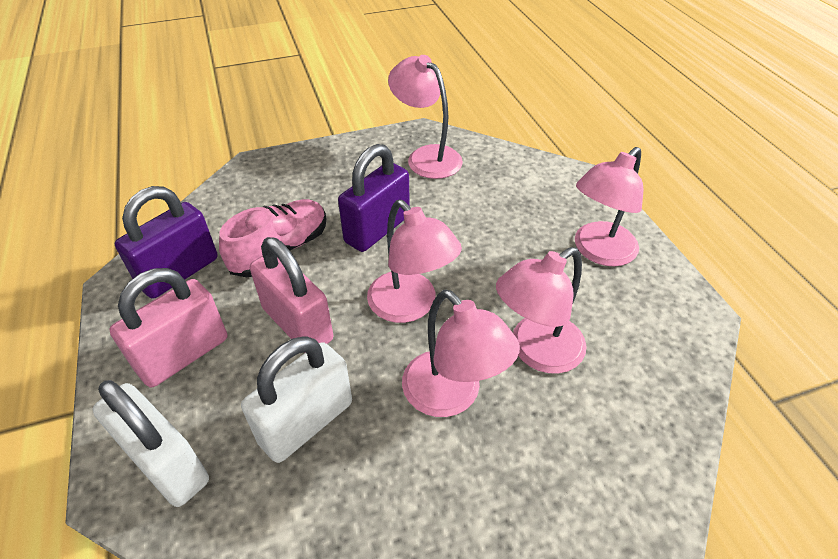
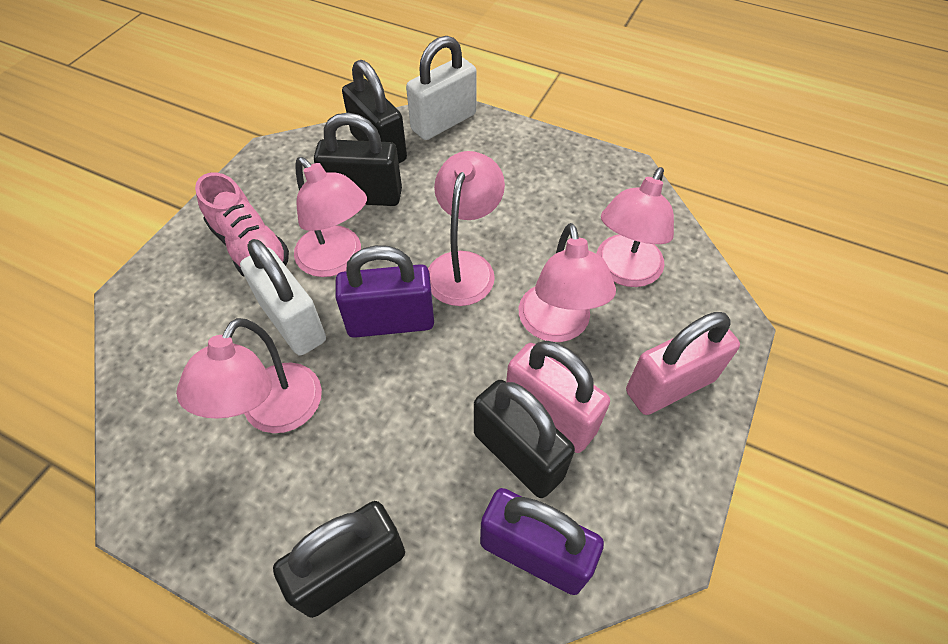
black padlock: 0 -> 4

